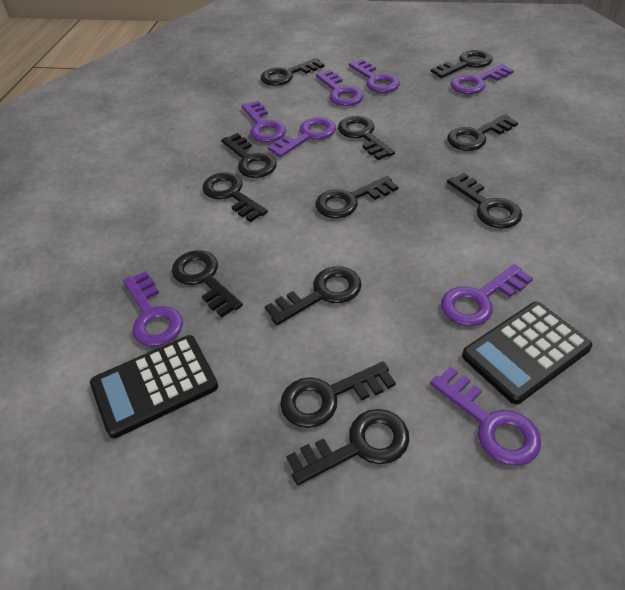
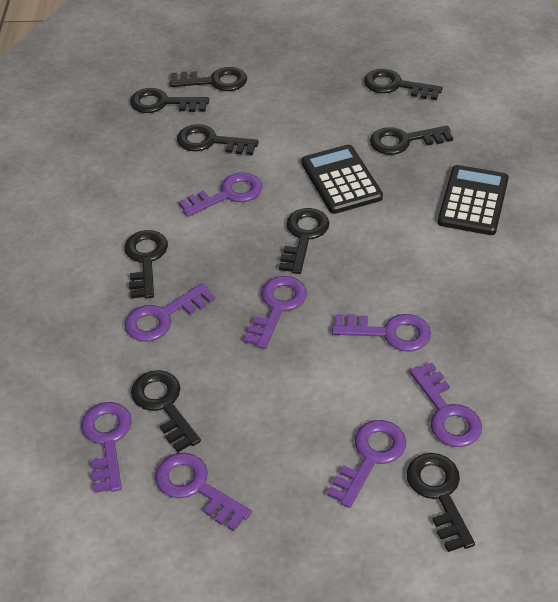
black key: 12 -> 9

